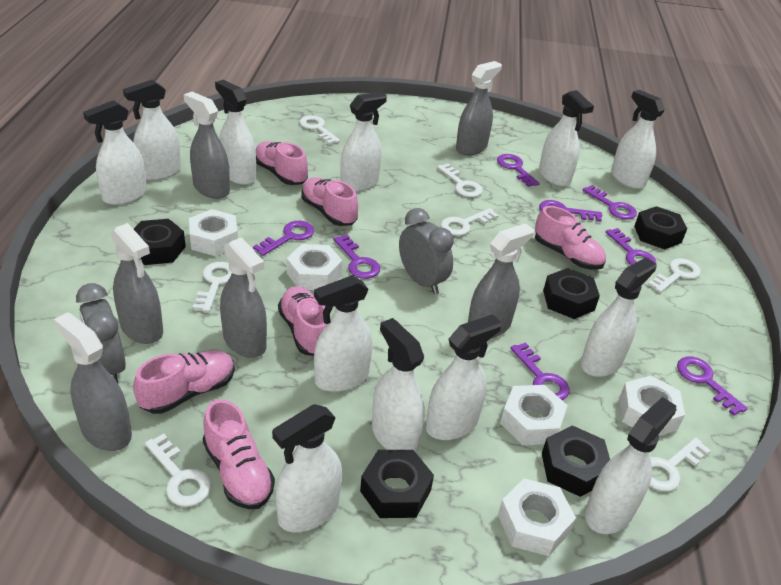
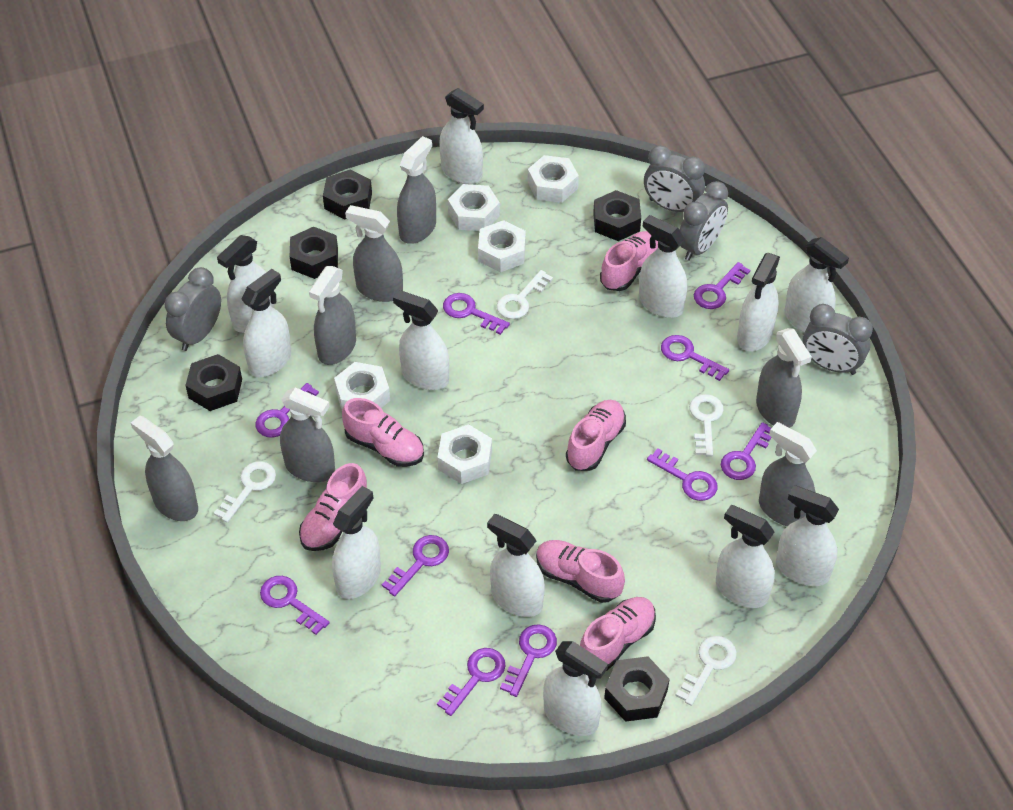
grey clock: 2 -> 4
grey spray bottle: 6 -> 7
purple key: 8 -> 10
white key: 7 -> 4

